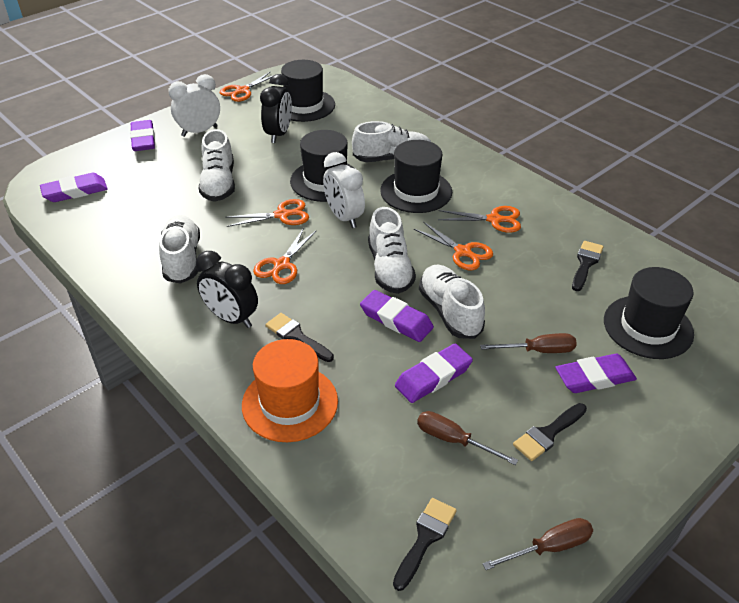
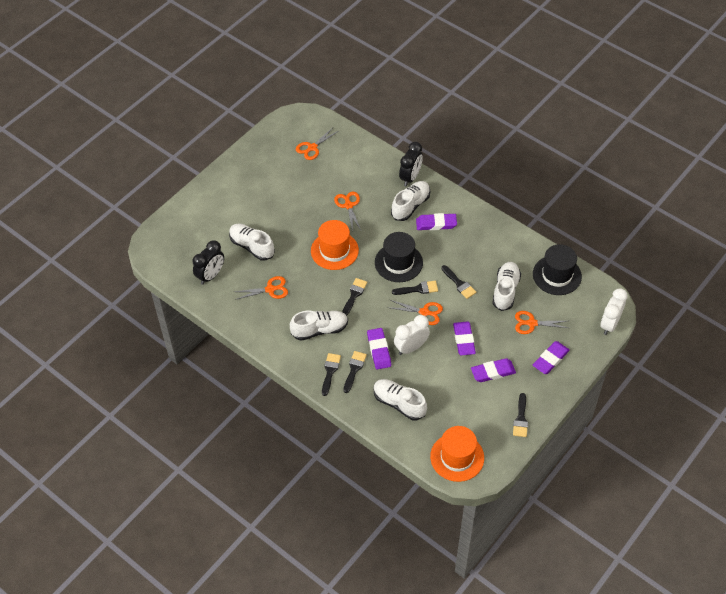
black brush: 4 -> 6
black hat: 4 -> 2
brown screwdriver: 3 -> 0
orange hat: 1 -> 2

